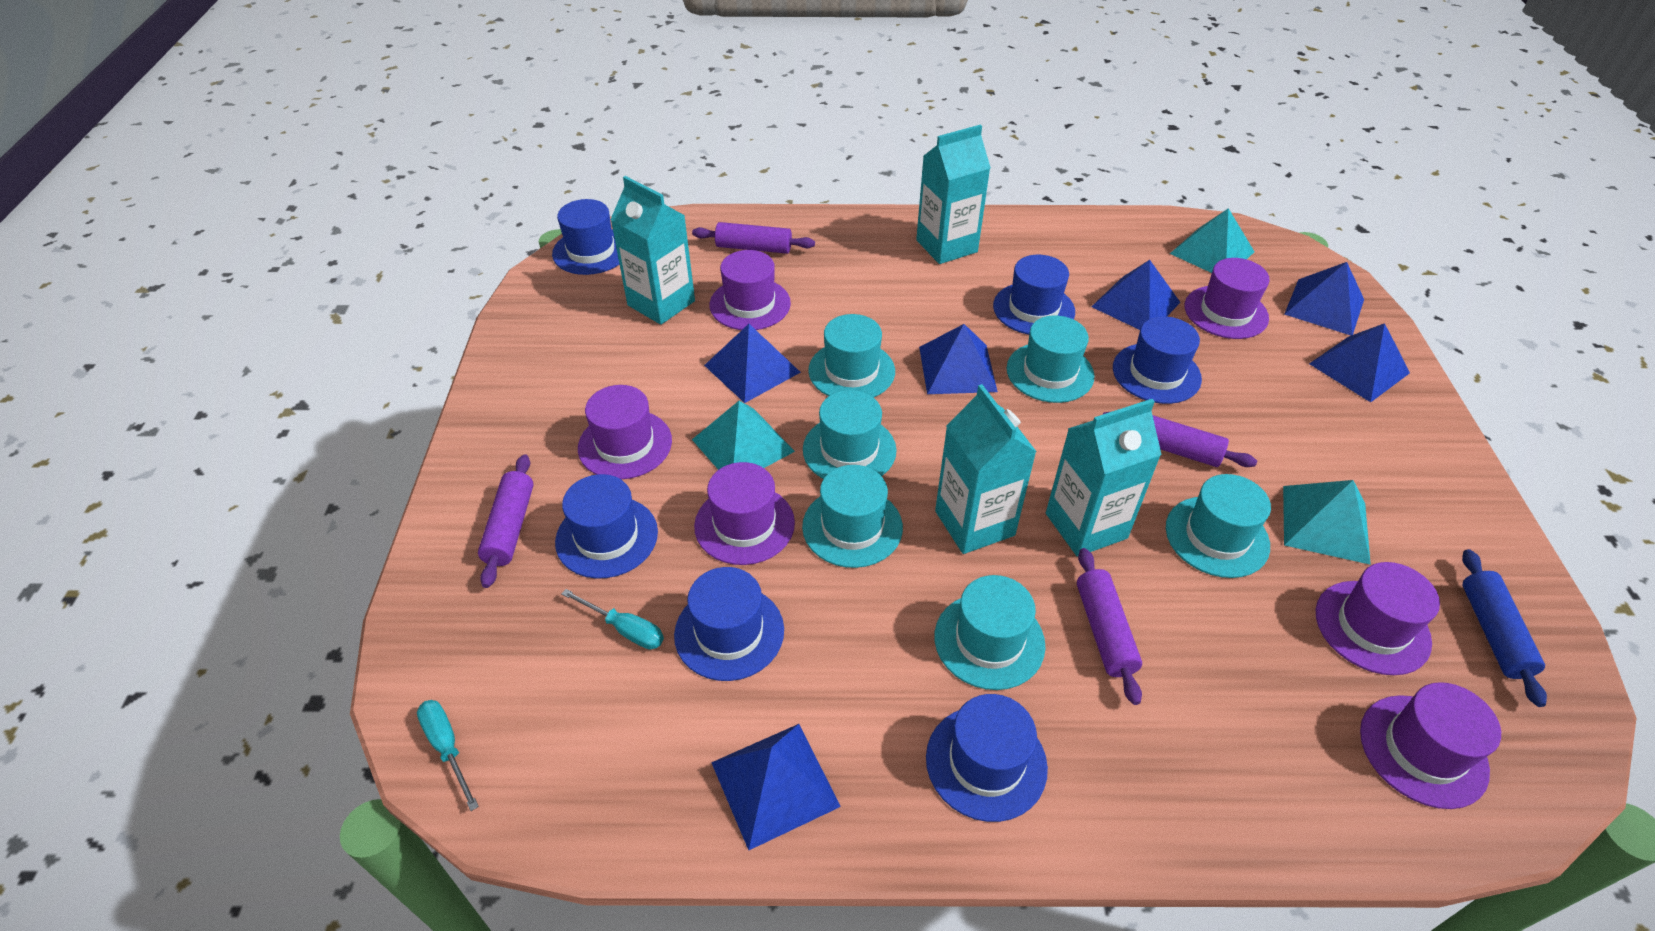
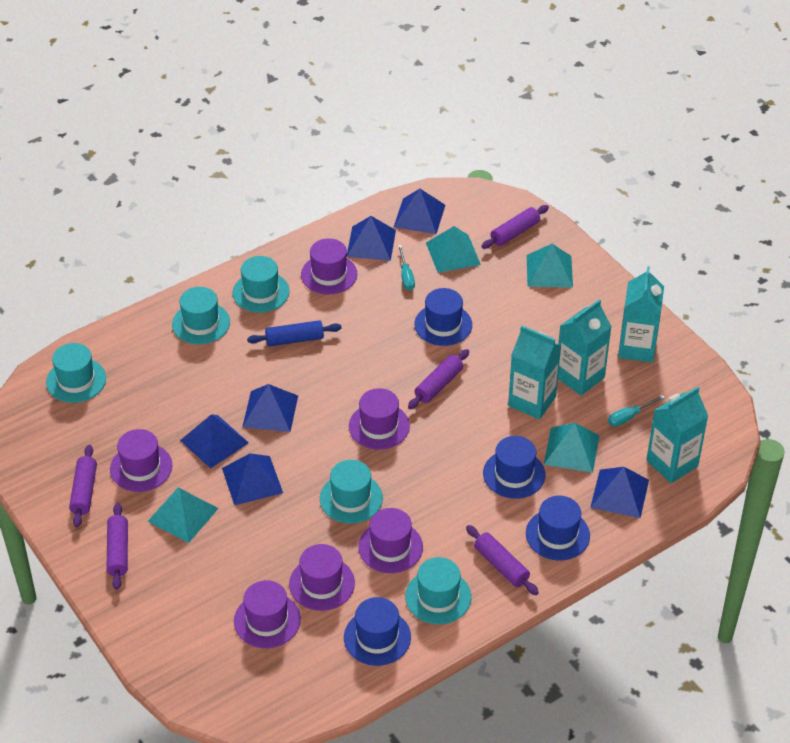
blue hat: 6 -> 4
purple rolling pin: 4 -> 5
turquoise hat: 6 -> 5
turquoise pyramid: 3 -> 4

